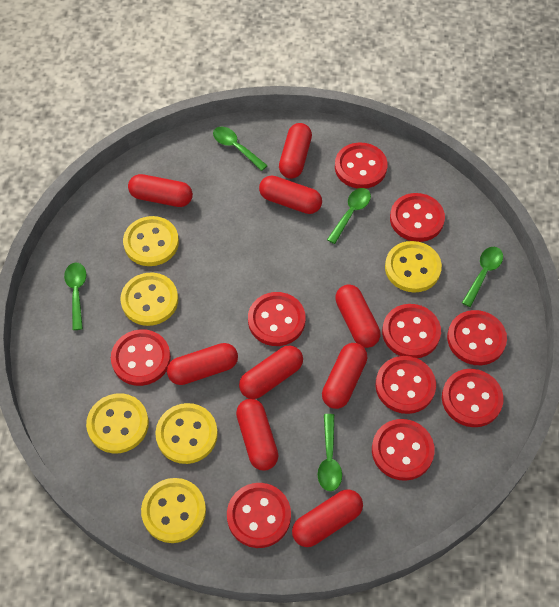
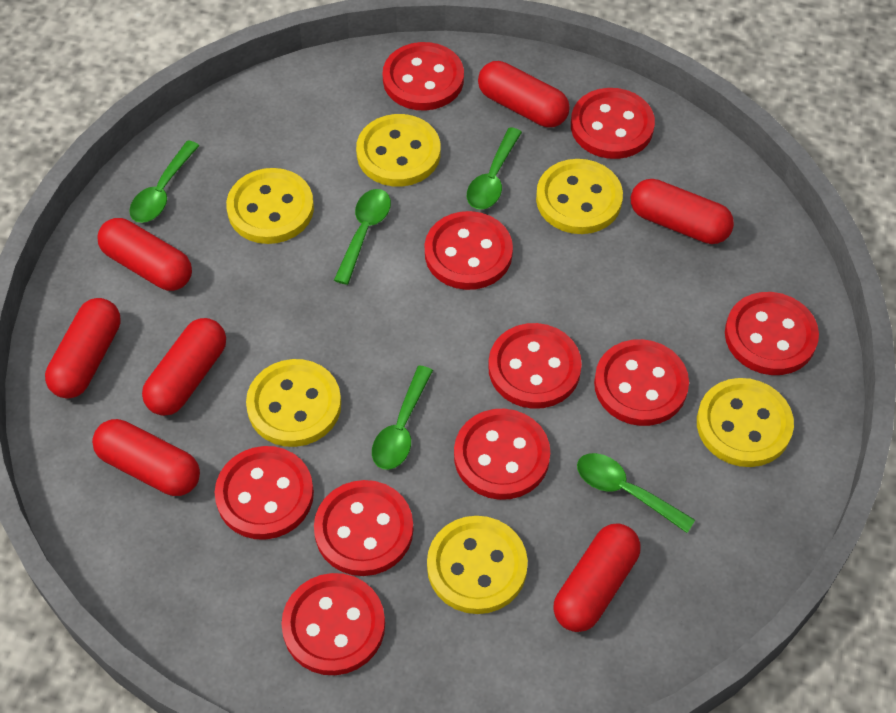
red capsule: 9 -> 7

